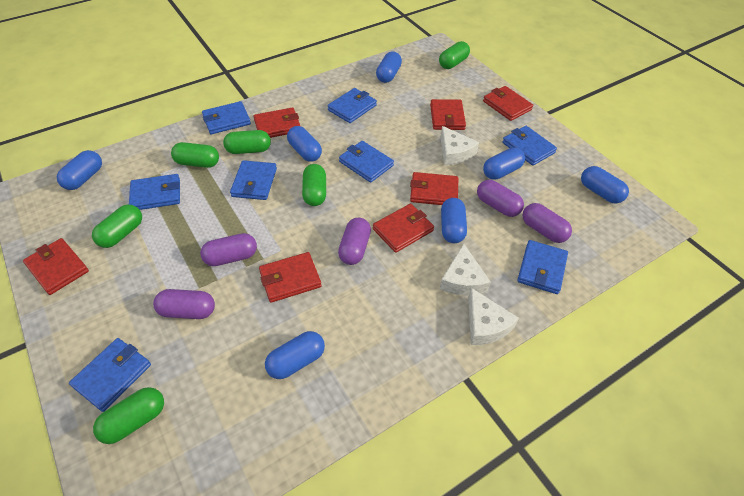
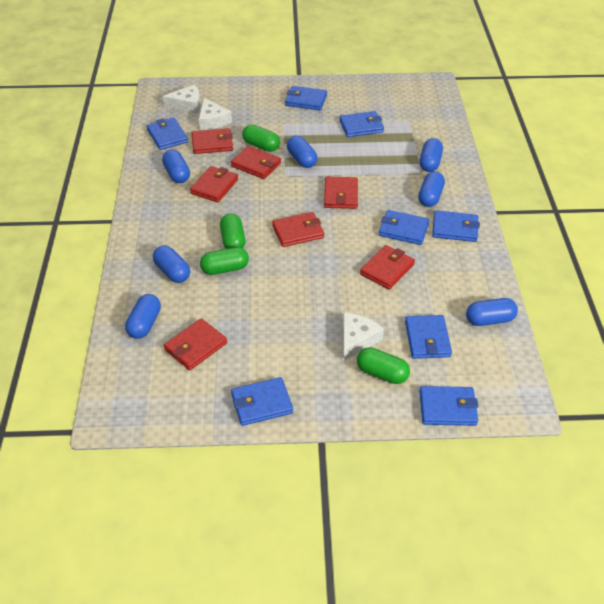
green capsule: 6 -> 4
purple capsule: 5 -> 0

